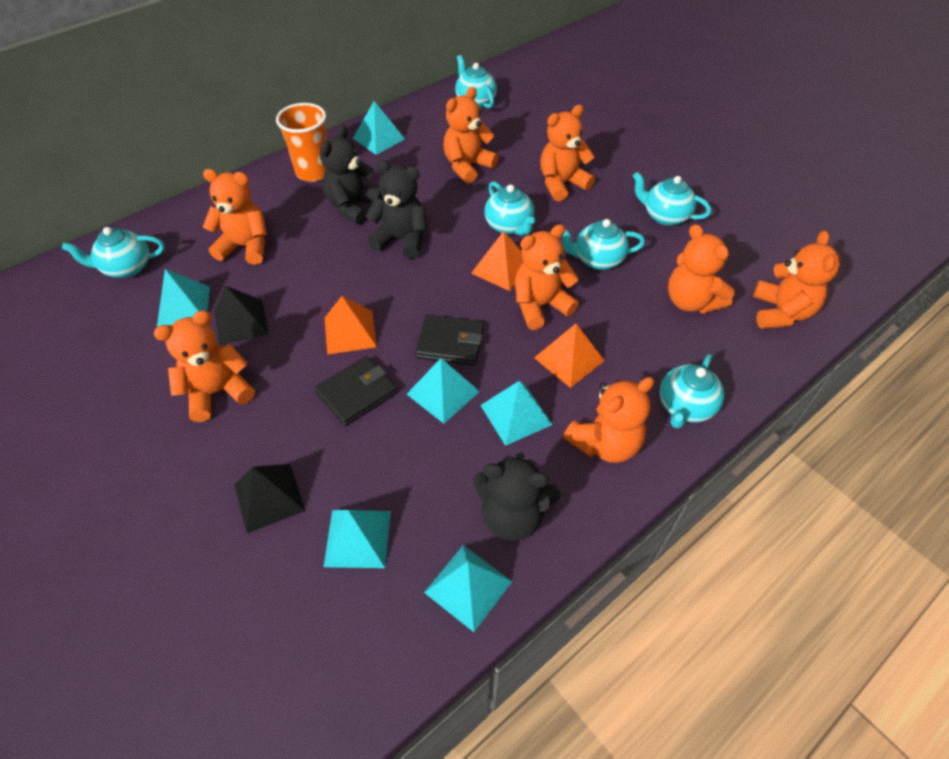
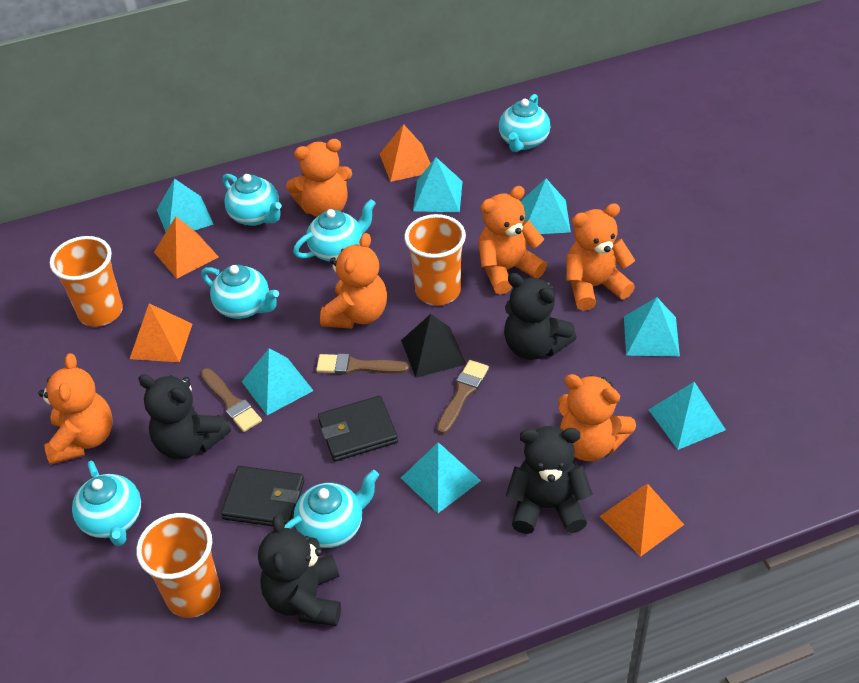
black pyramid: 2 -> 1
black teddy bear: 3 -> 4
brown brush: 0 -> 3
orange cup: 1 -> 3
orange pyramid: 3 -> 4
orange teddy bear: 8 -> 6
turquoise pyramid: 6 -> 7

